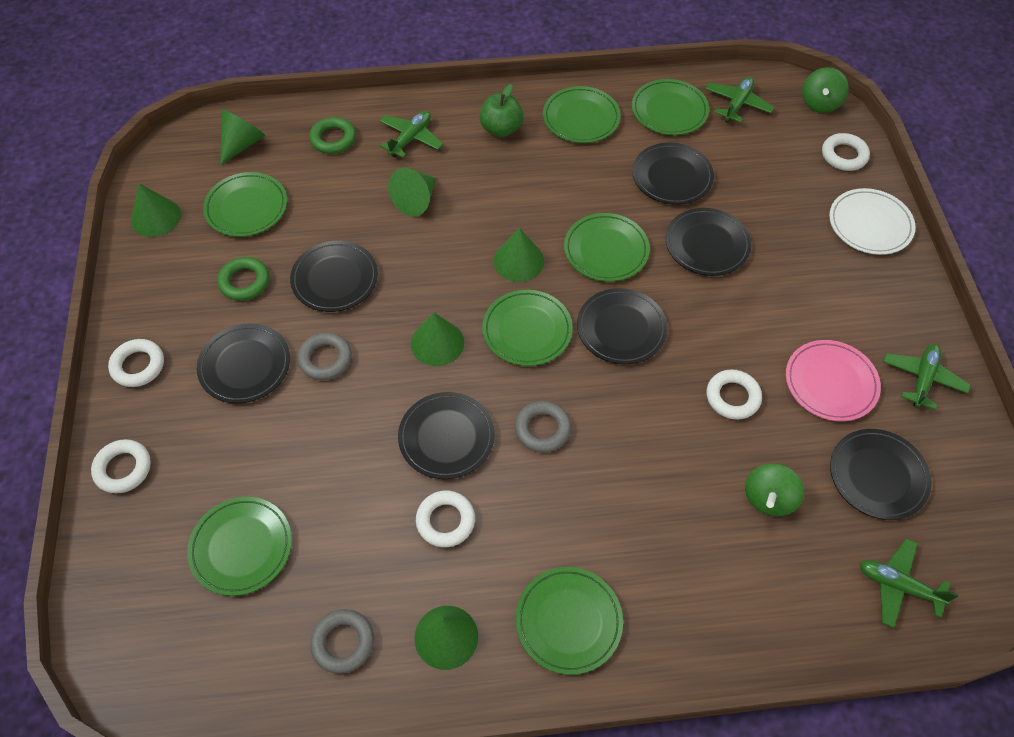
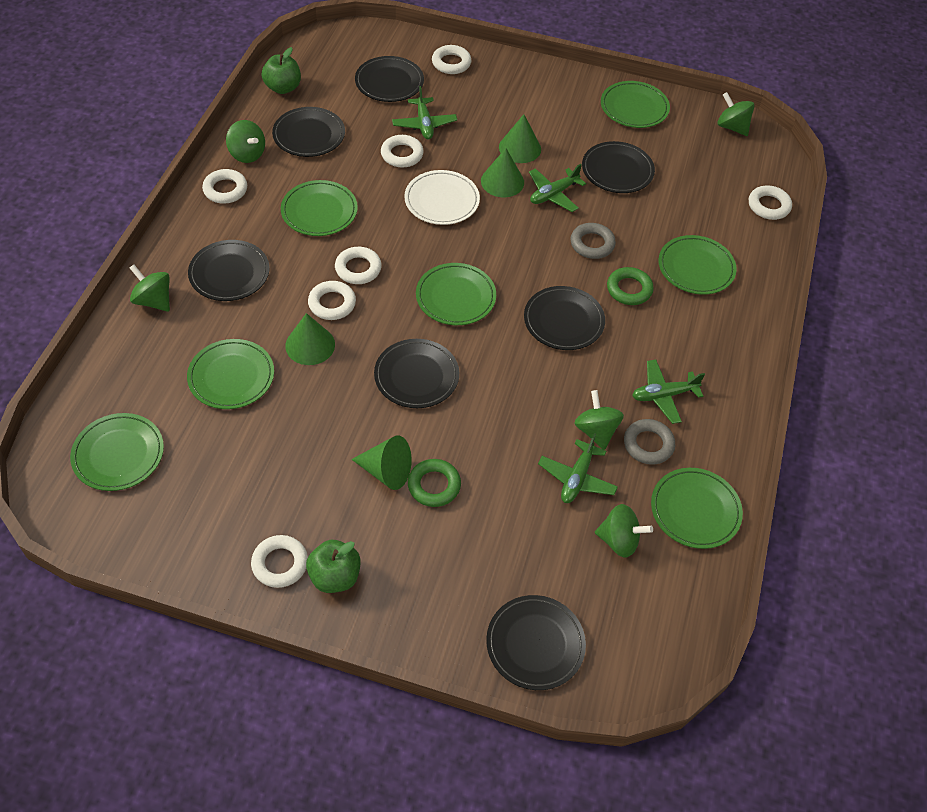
green apple: 1 -> 2
green cone: 6 -> 4
green spinning top: 2 -> 5
grey ring: 3 -> 2
pink plate: 1 -> 0
white ring: 5 -> 7

